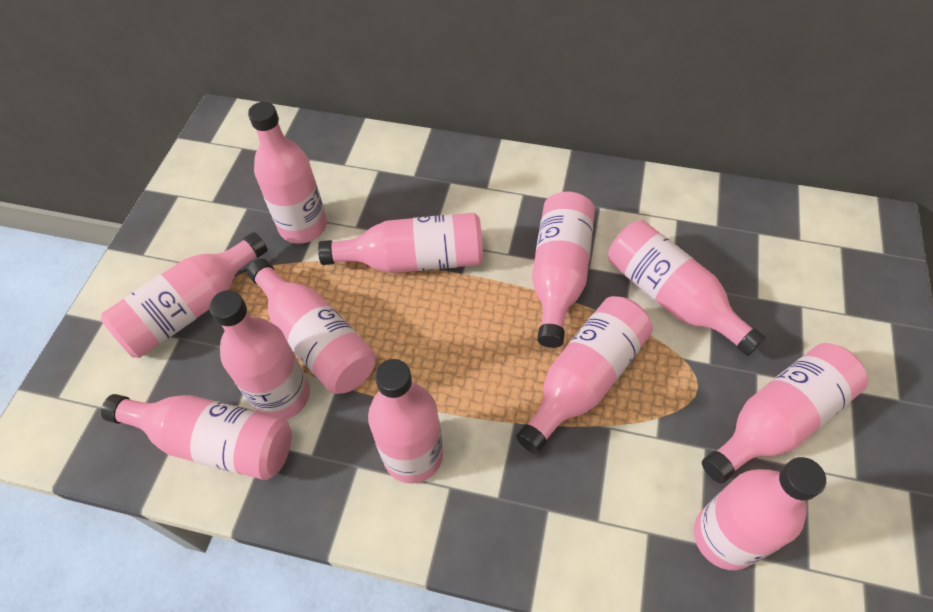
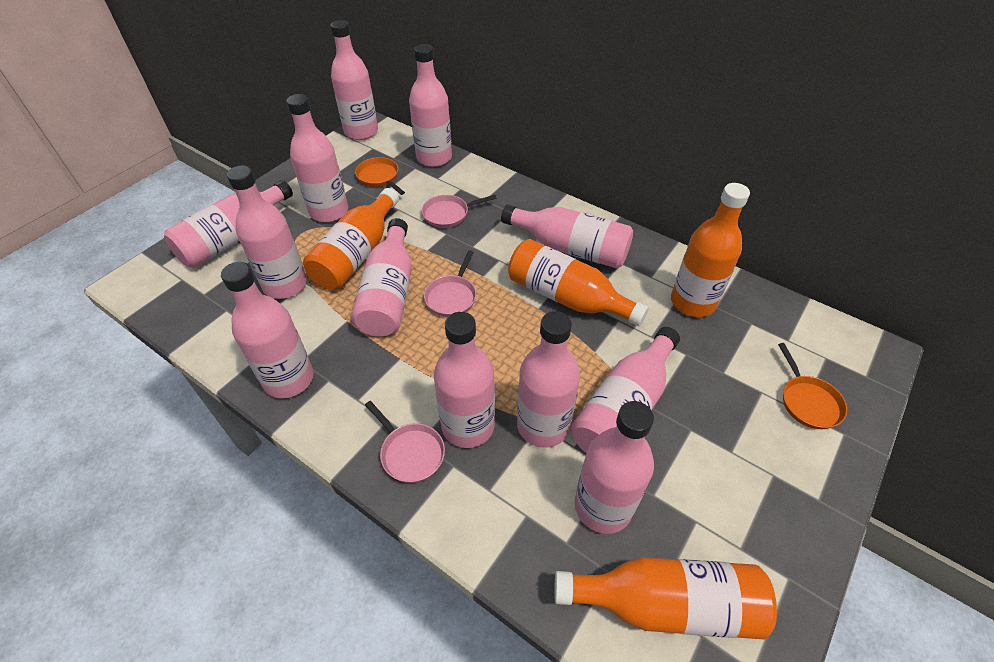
orange bottle: 0 -> 4
orange pan: 0 -> 2
pink pan: 0 -> 3

